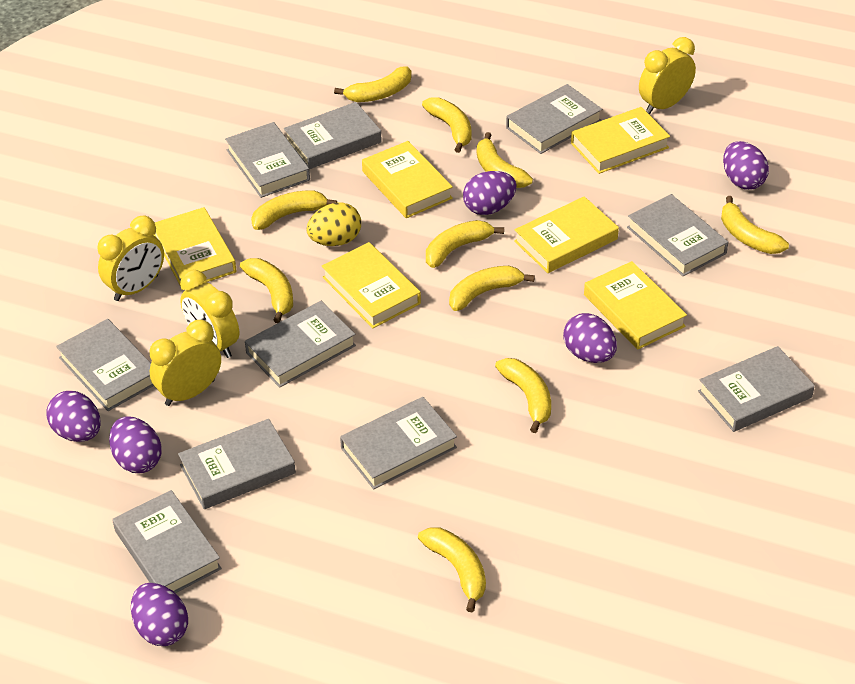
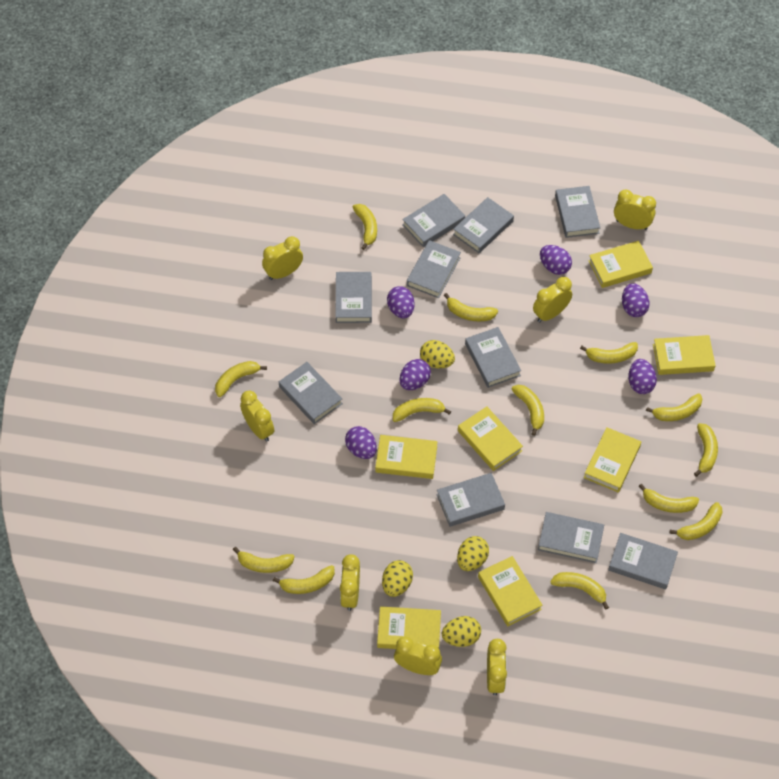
yellow banana: 10 -> 13
yellow book: 6 -> 7
yellow clock: 4 -> 7
yellow egg: 1 -> 4

